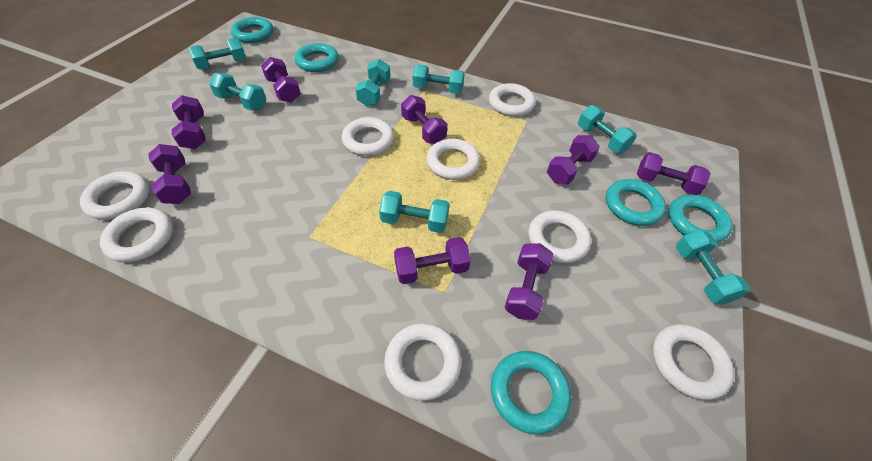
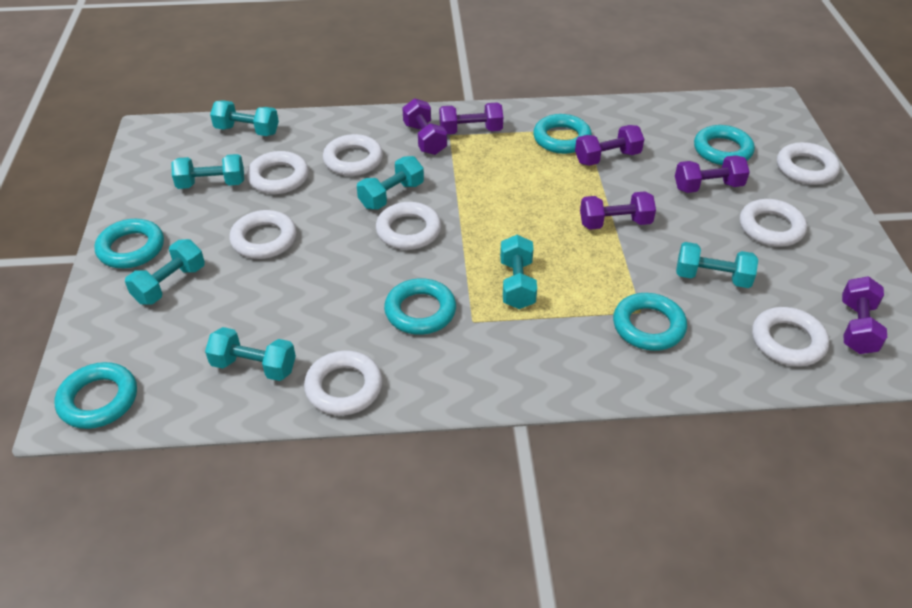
purple dumbbell: 8 -> 6
turquoise ring: 5 -> 6

